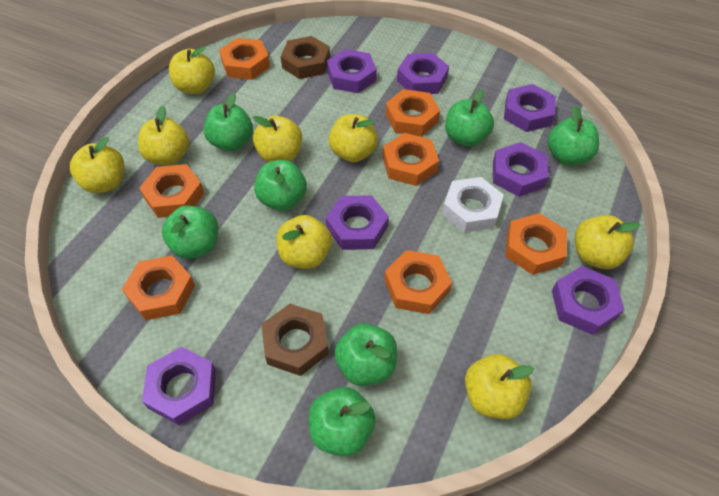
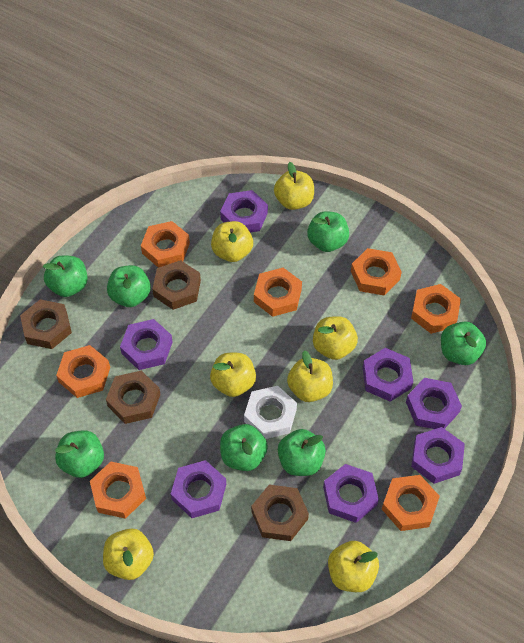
brown nut: 2 -> 4
yellow apple: 8 -> 7

